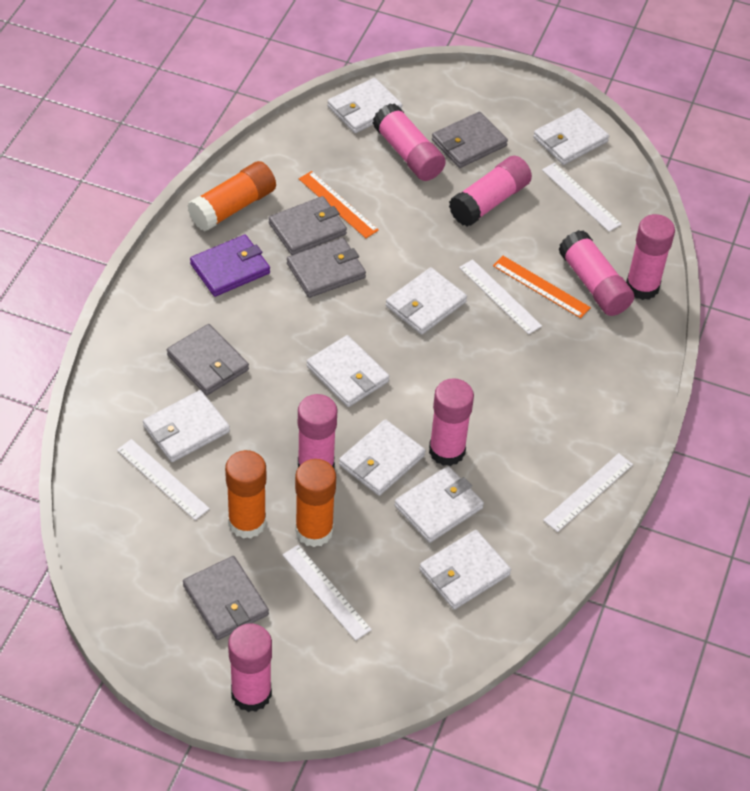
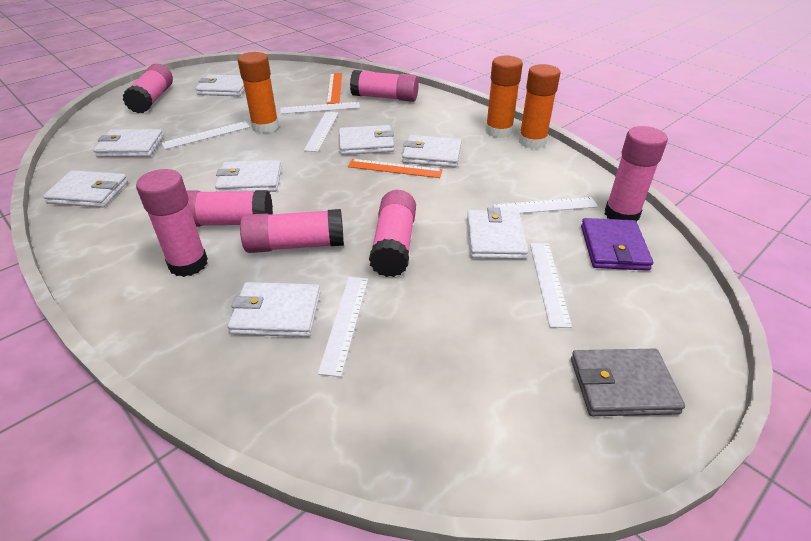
grey wallet: 5 -> 1
white ruler: 5 -> 6

